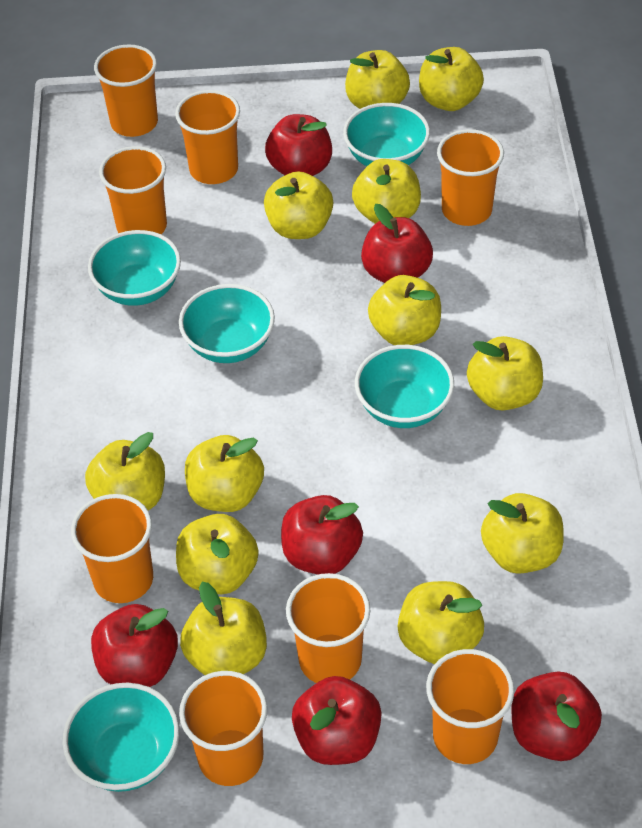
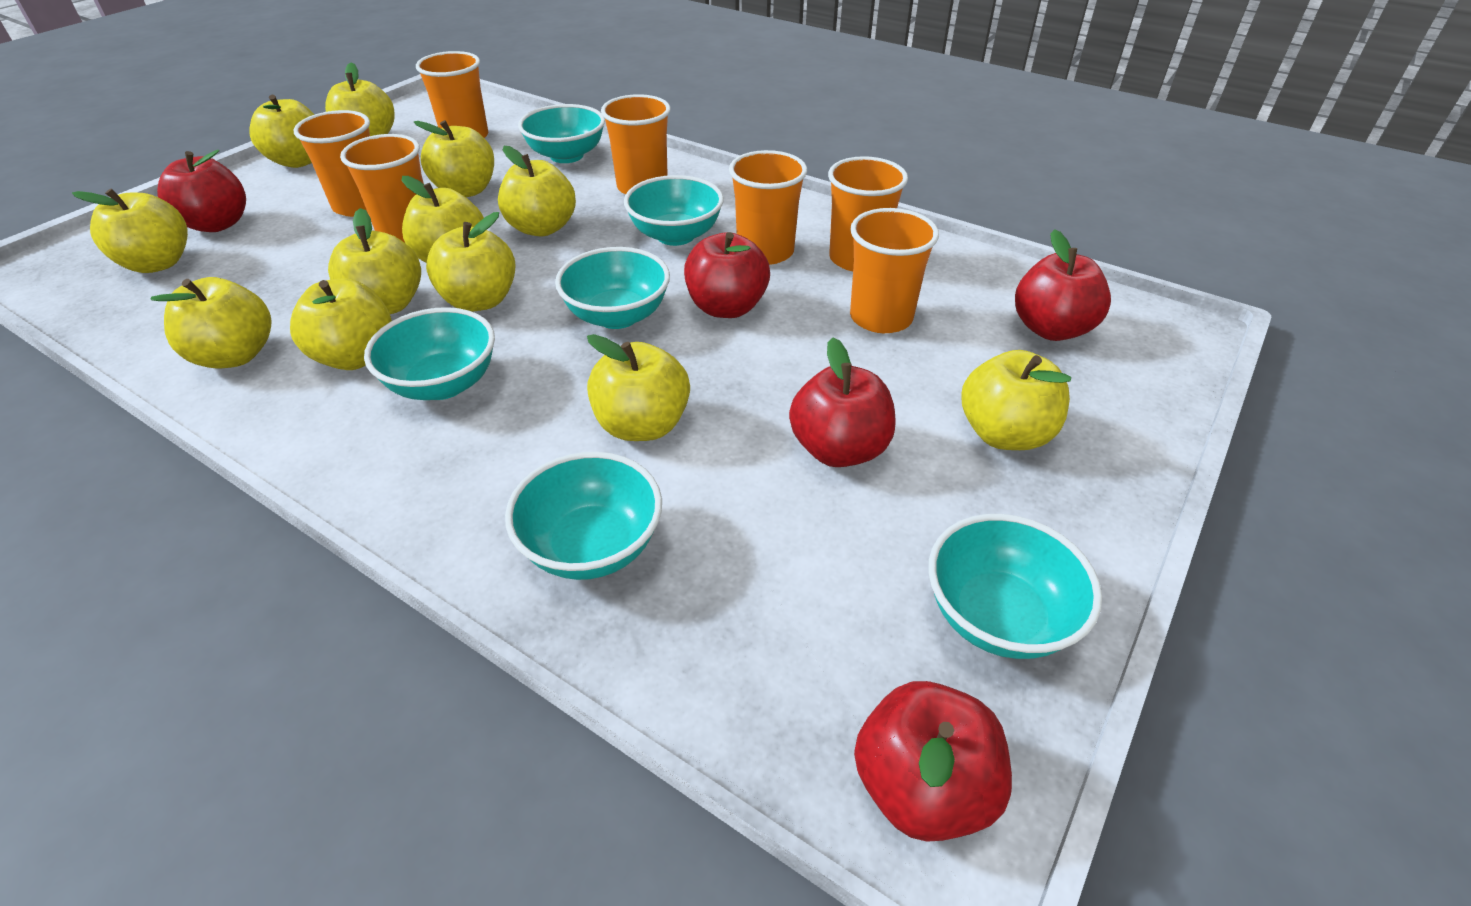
orange cup: 8 -> 7
red apple: 6 -> 5
turquoise bowl: 5 -> 6

